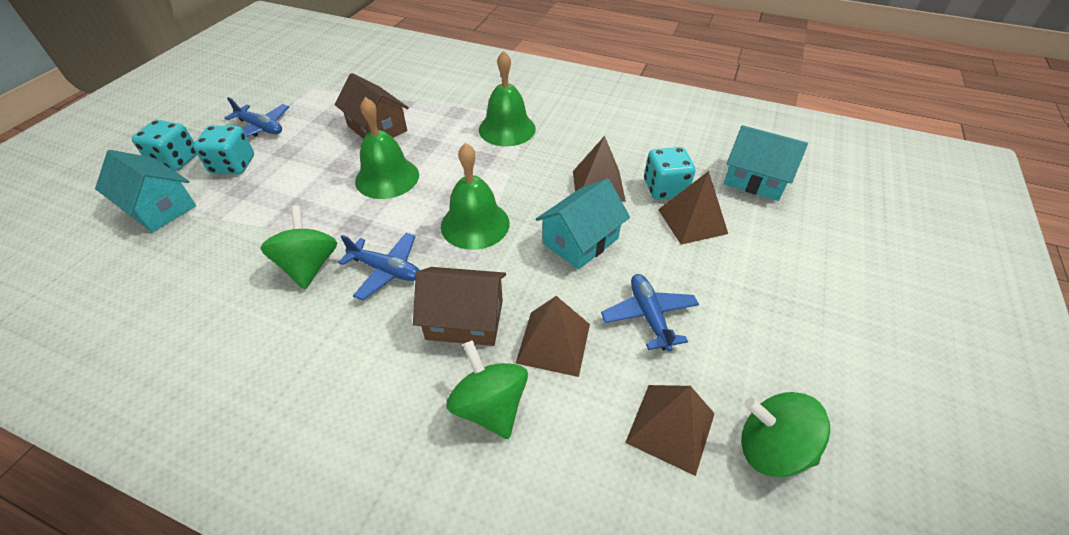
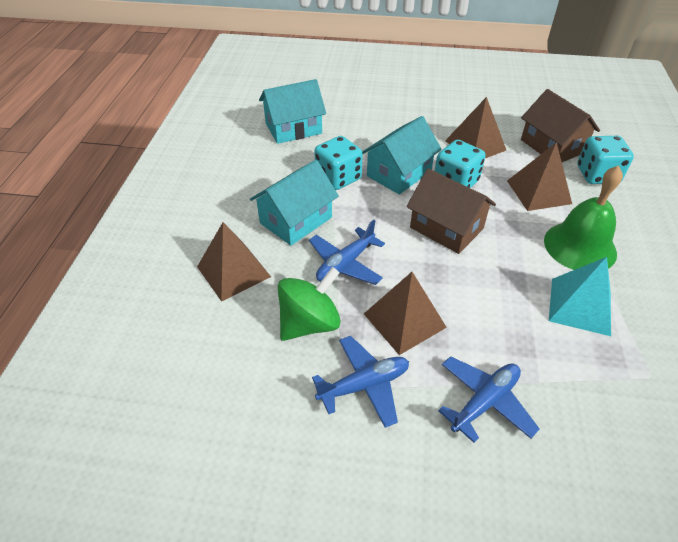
green bell: 3 -> 1
green spinning top: 3 -> 1
turquoise pyramid: 0 -> 1

